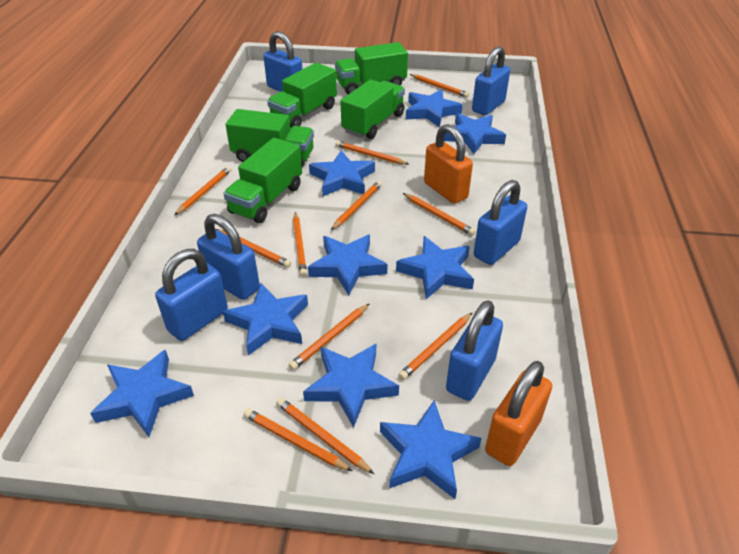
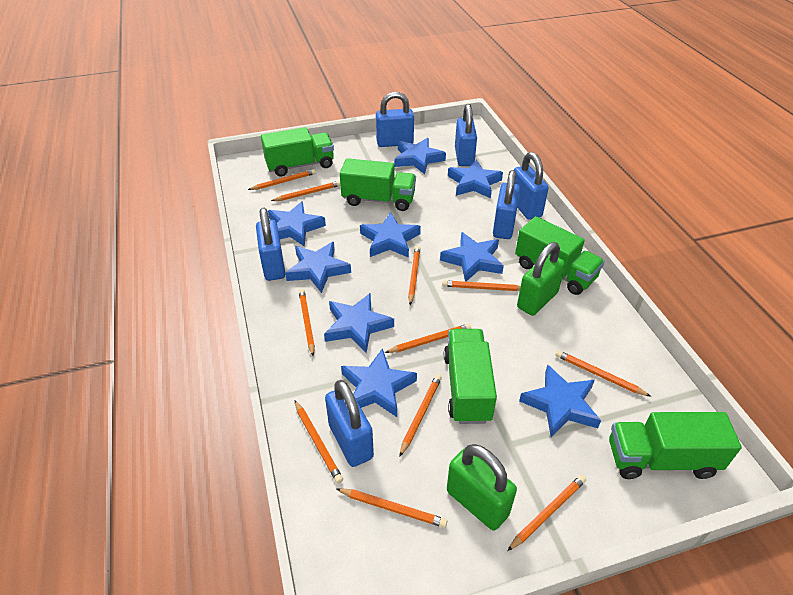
green padlock: 0 -> 2
orange padlock: 2 -> 0

